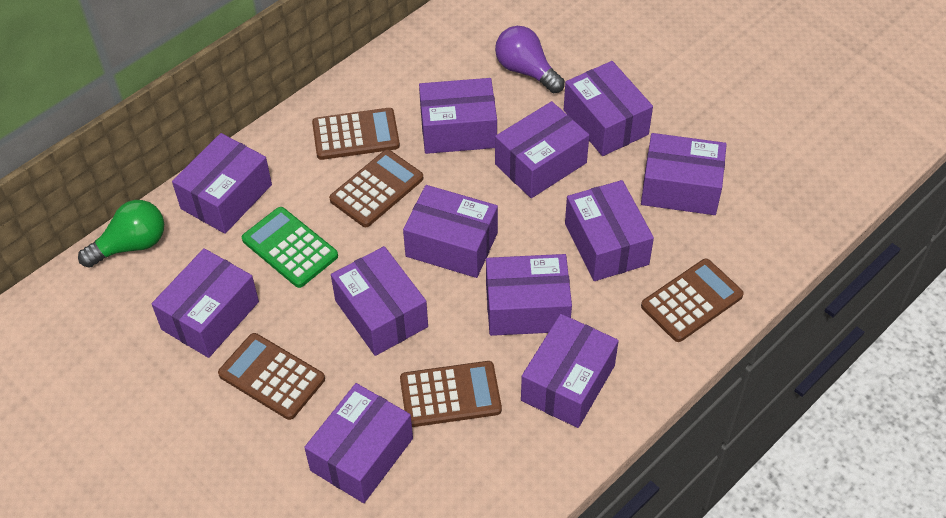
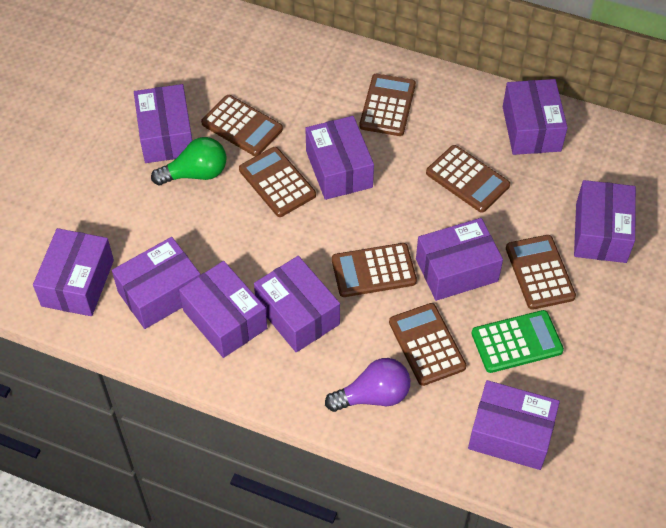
brown calculator: 5 -> 7
purple box: 12 -> 10

